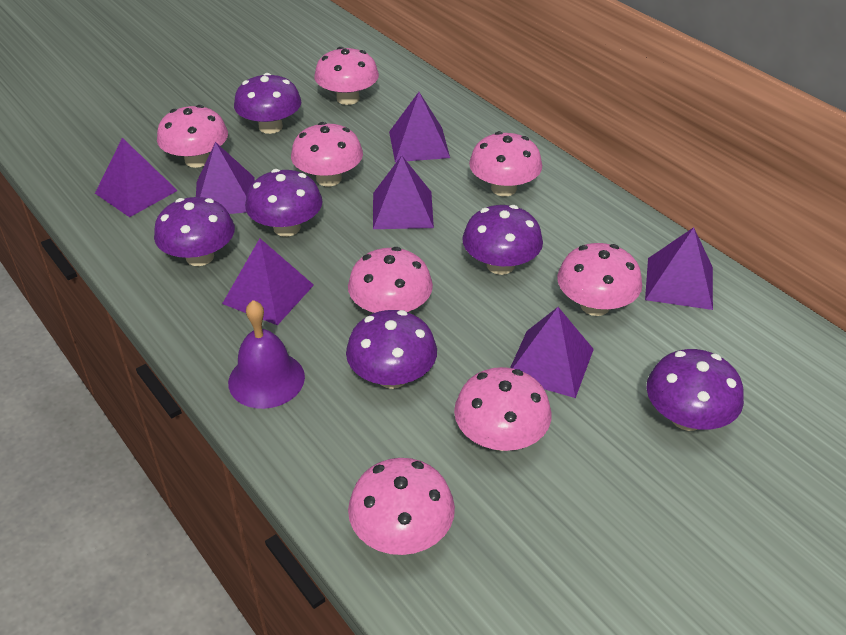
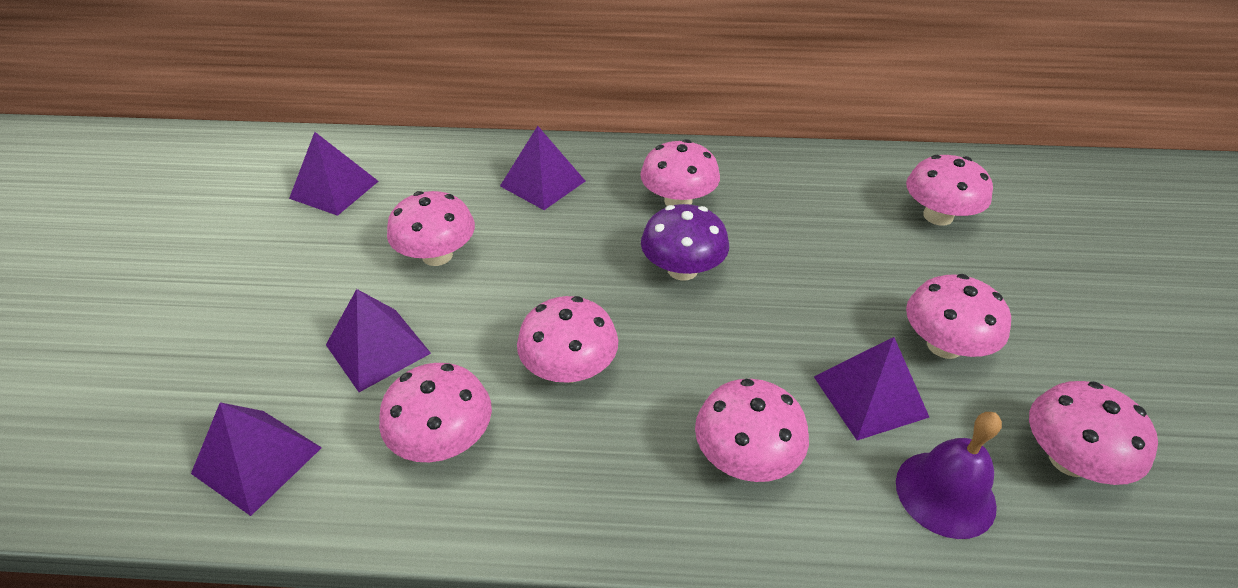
purple mushroom: 6 -> 1
purple pyramid: 7 -> 5

